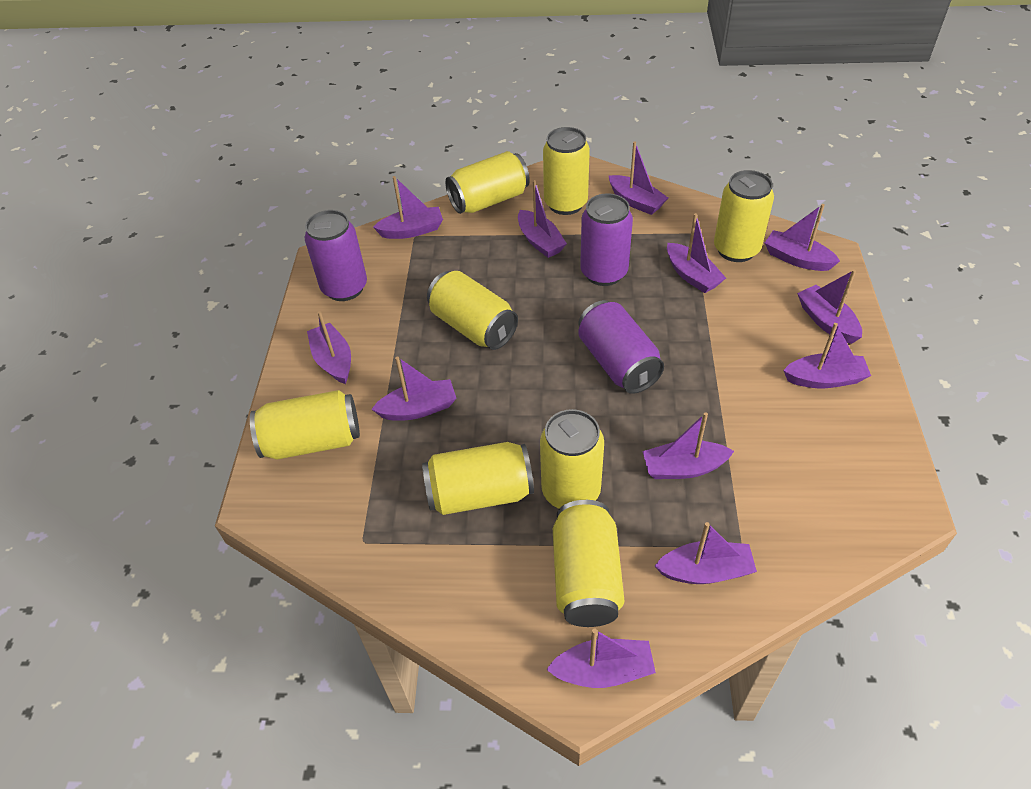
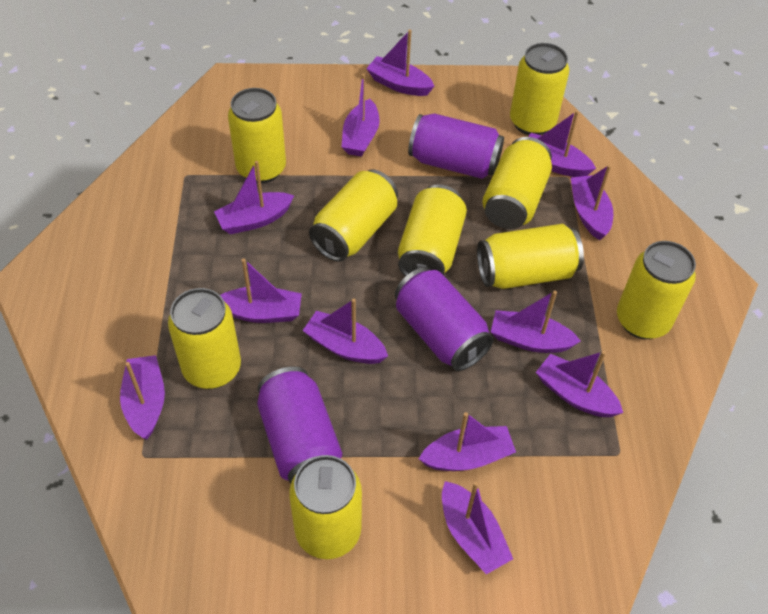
yellow can: 8 -> 9

